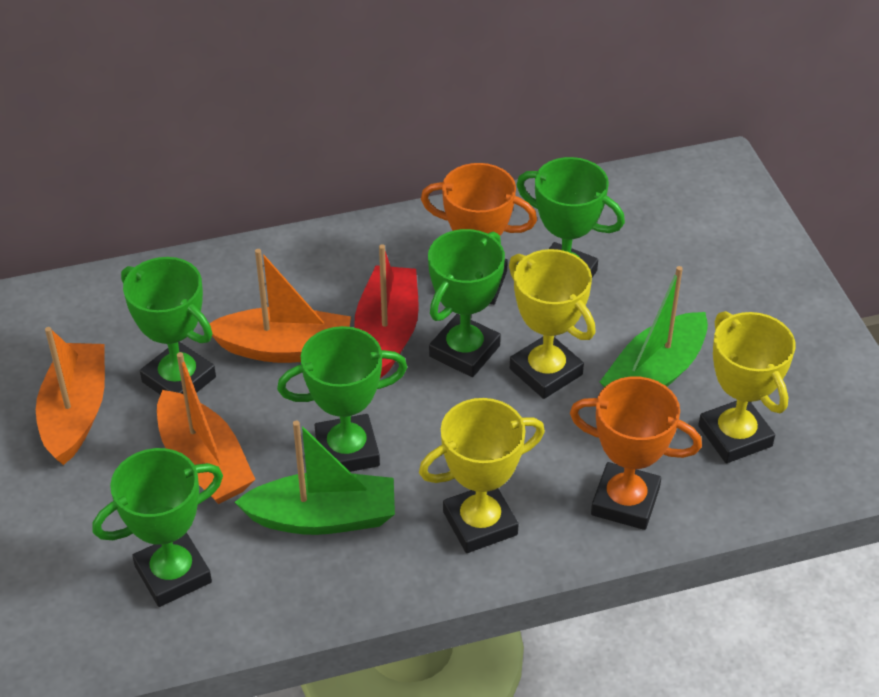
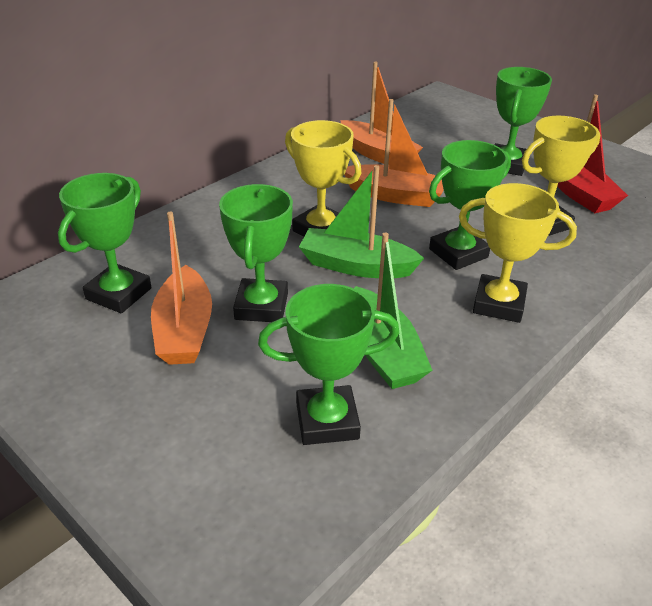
orange trophy: 2 -> 0

